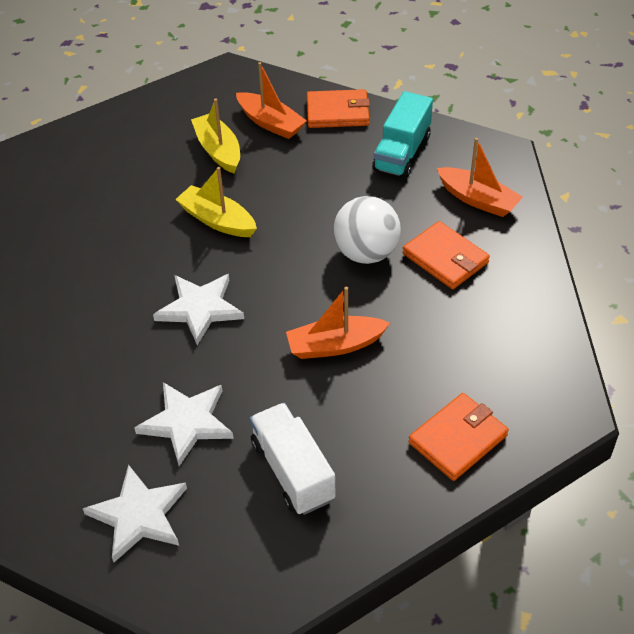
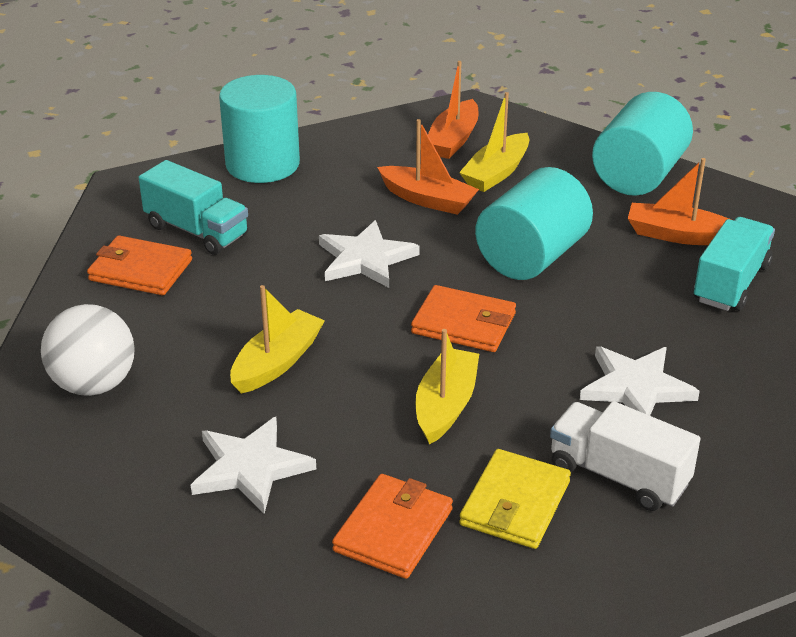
turquoise cylinder: 0 -> 3
turquoise truck: 1 -> 2
yellow boat: 2 -> 3
yellow wallet: 0 -> 1

